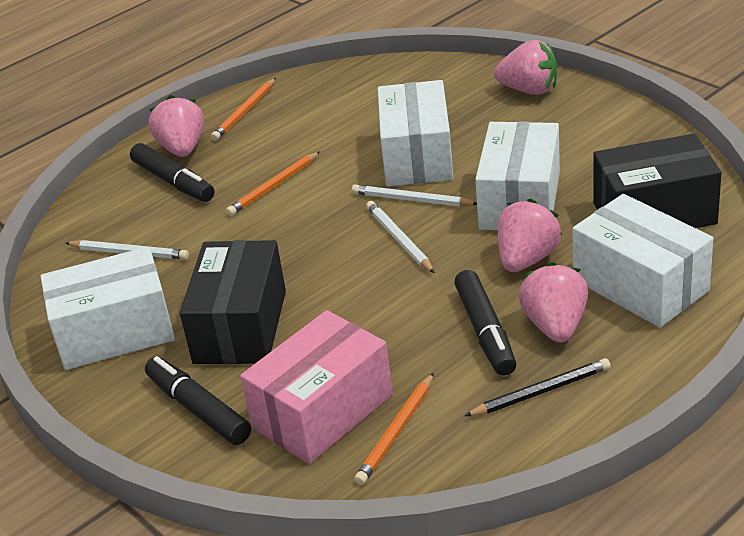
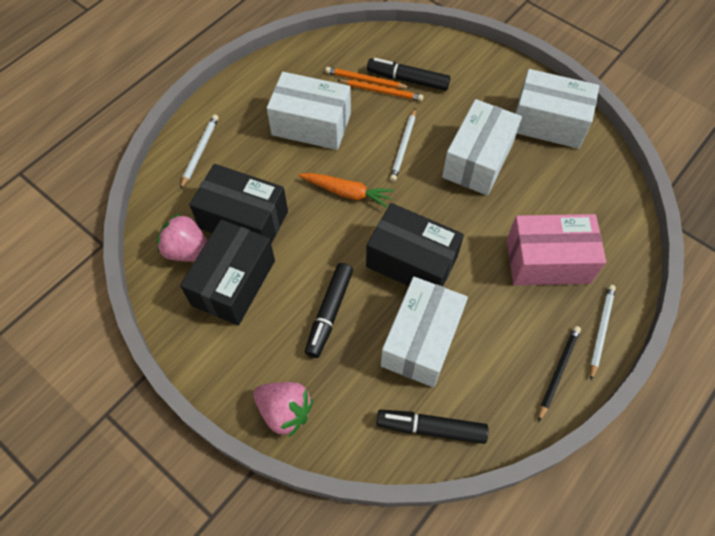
black box: 2 -> 3
orange carrot: 0 -> 1
orange pencil: 3 -> 2
pink strawberry: 4 -> 2

